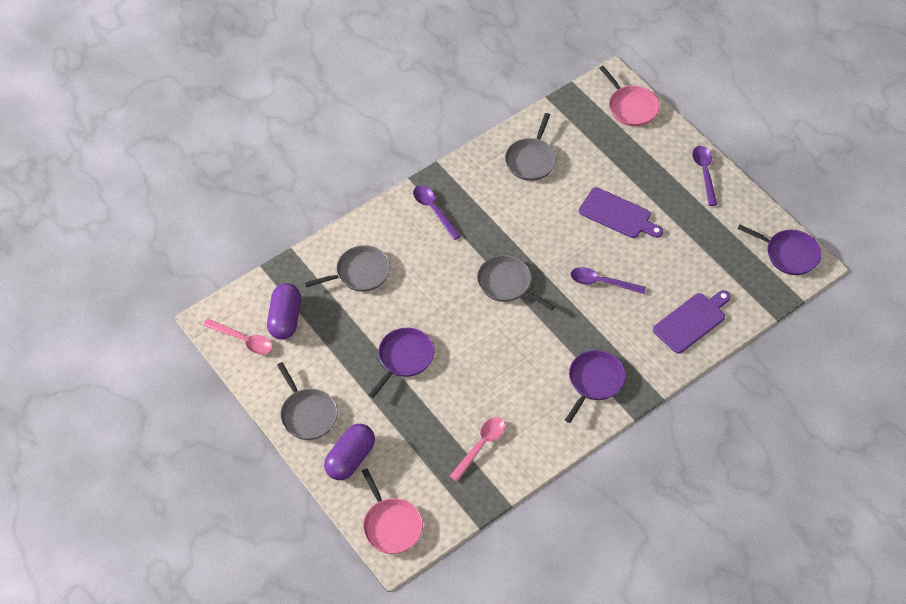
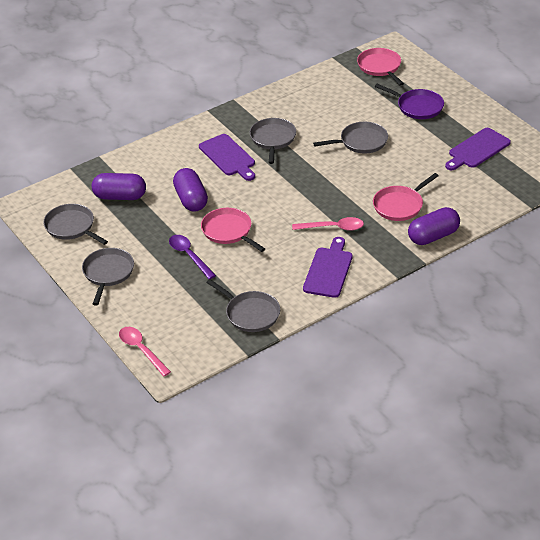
grey pan: 4 -> 5
pink pan: 2 -> 3
purple capsule: 2 -> 3
purple cutting board: 2 -> 3
purple pan: 3 -> 1
purple spoon: 3 -> 1

